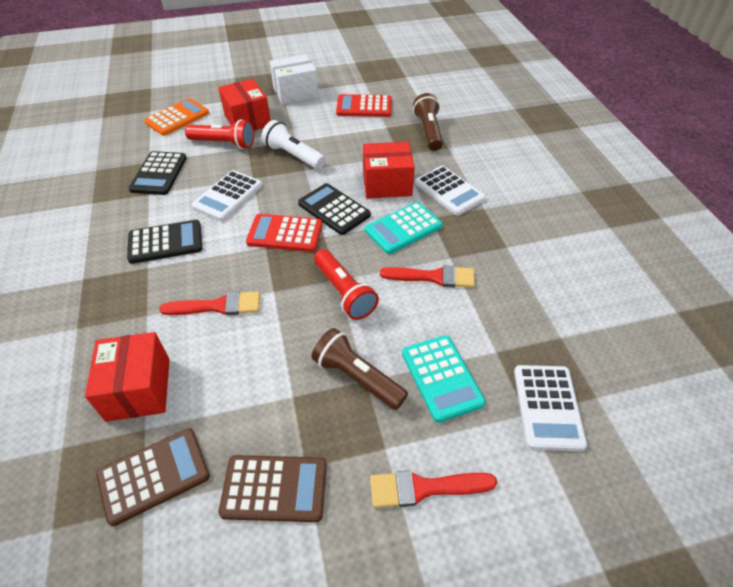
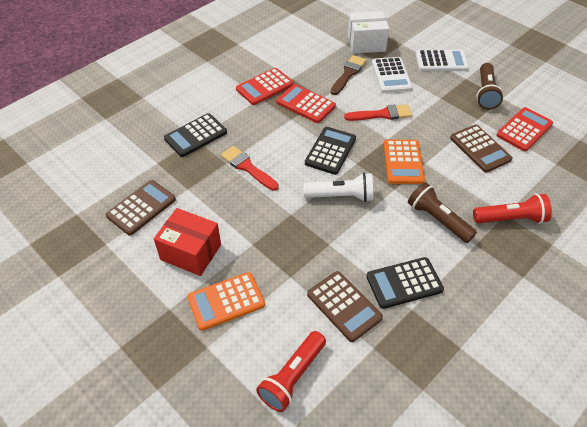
brown brush: 0 -> 1
brown calculator: 2 -> 3
orange calculator: 1 -> 2
red box: 3 -> 1
red brush: 3 -> 2
red calculator: 2 -> 3
turquoise calculator: 2 -> 0
white calculator: 3 -> 2

